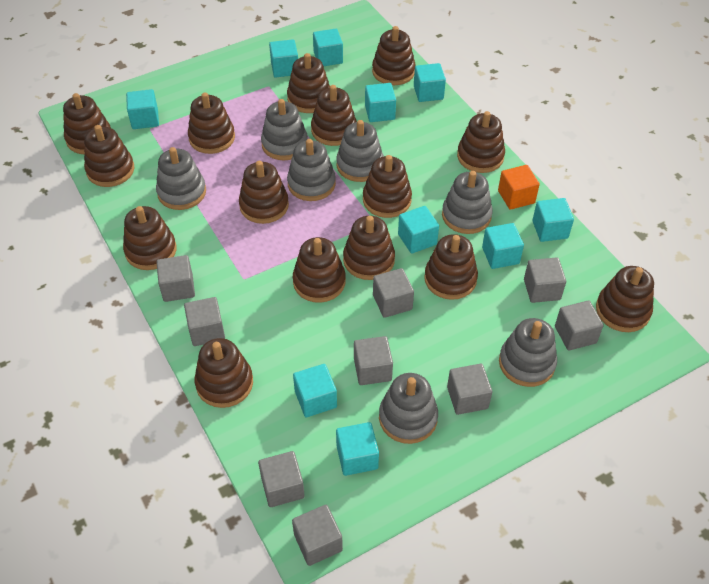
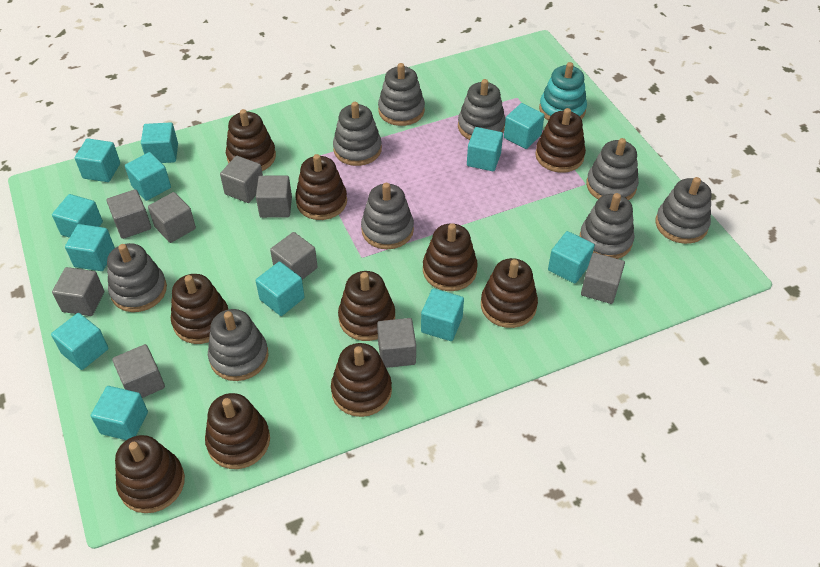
brown stacking toy: 15 -> 10
grey stacking toy: 7 -> 9
orange cube: 1 -> 0
turquoise cube: 10 -> 12
turquoise stacking toy: 0 -> 1

